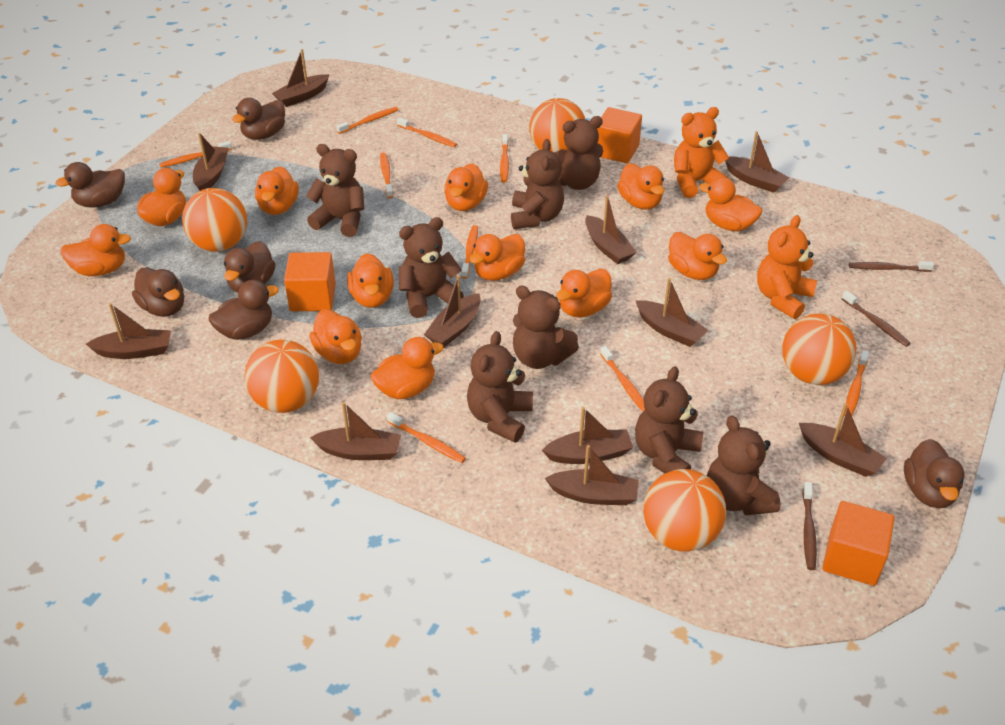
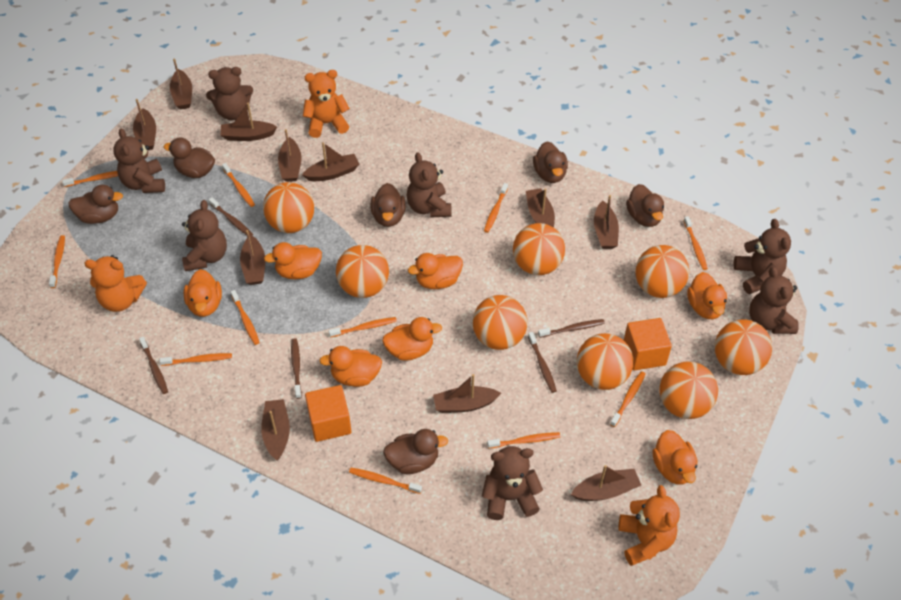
brown teddy bear: 8 -> 7
brown toothbrush: 3 -> 5
orange ball: 5 -> 8
orange cube: 3 -> 2
orange duck: 12 -> 7
orange teddy bear: 2 -> 3
orange toothbrush: 9 -> 11

